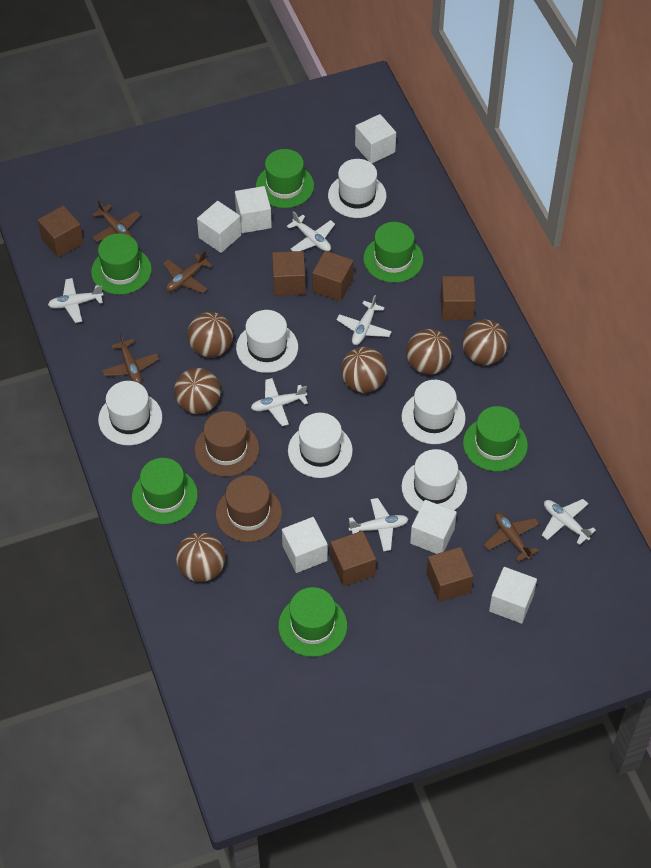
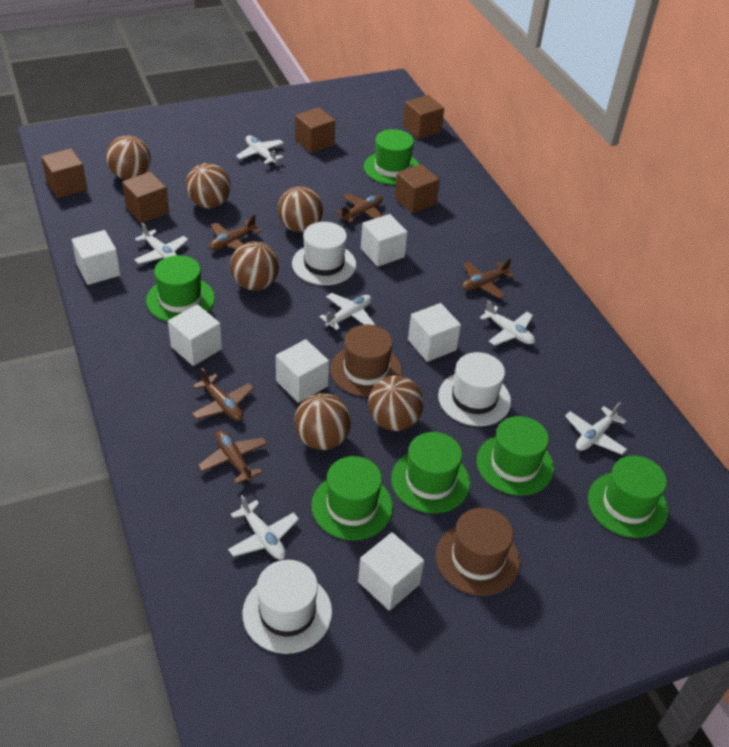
brown cube: 6 -> 5
brown plane: 4 -> 5
white hat: 6 -> 3

